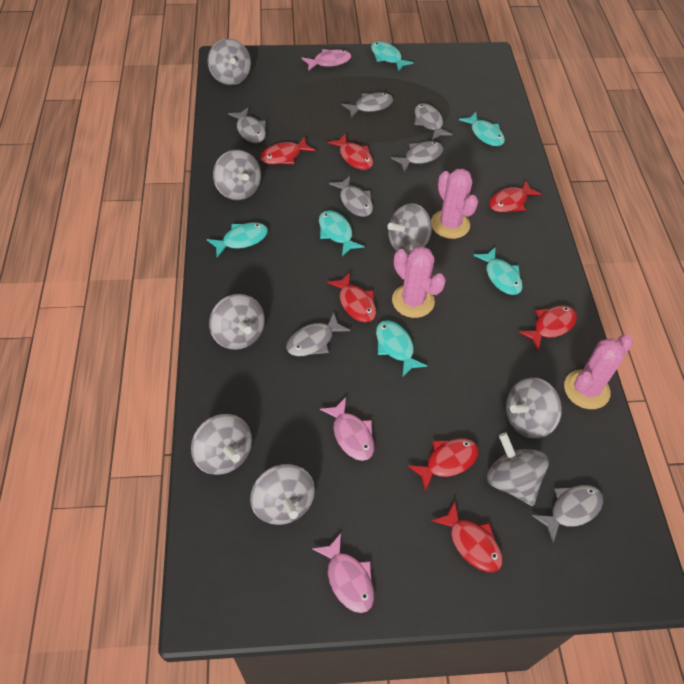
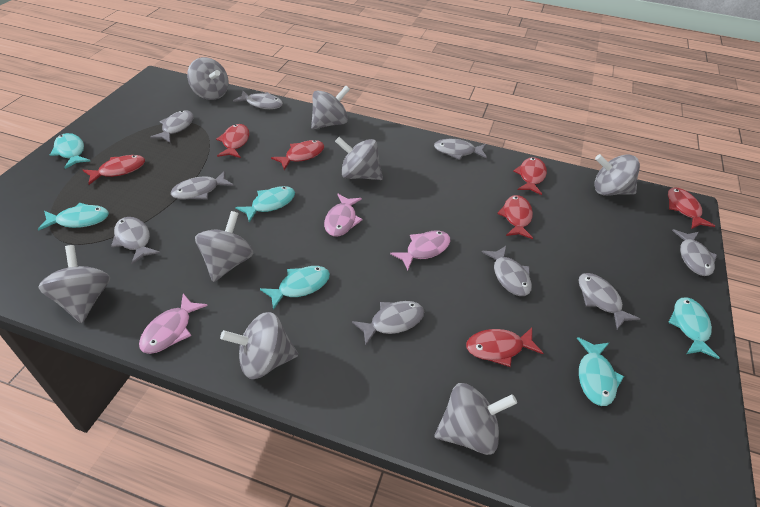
grey fish: 7 -> 9
pink cactus: 3 -> 0

